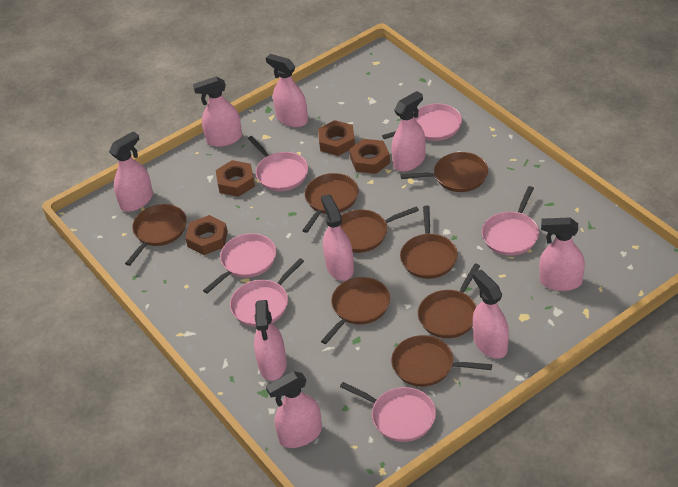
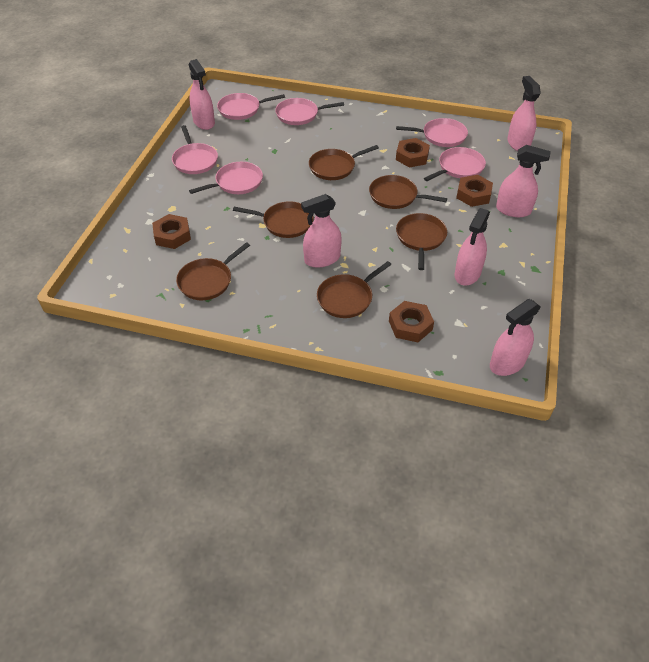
brown pan: 8 -> 6
pink spray bottle: 9 -> 6

